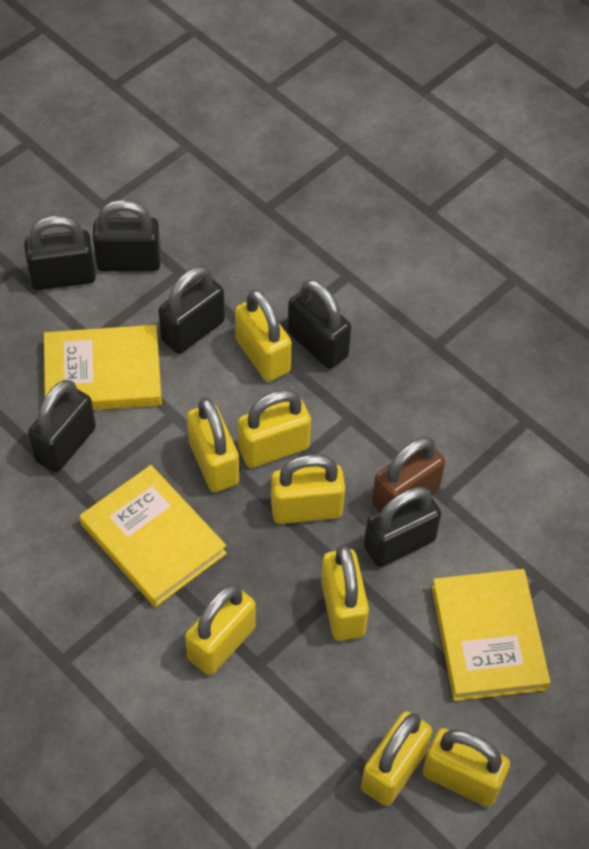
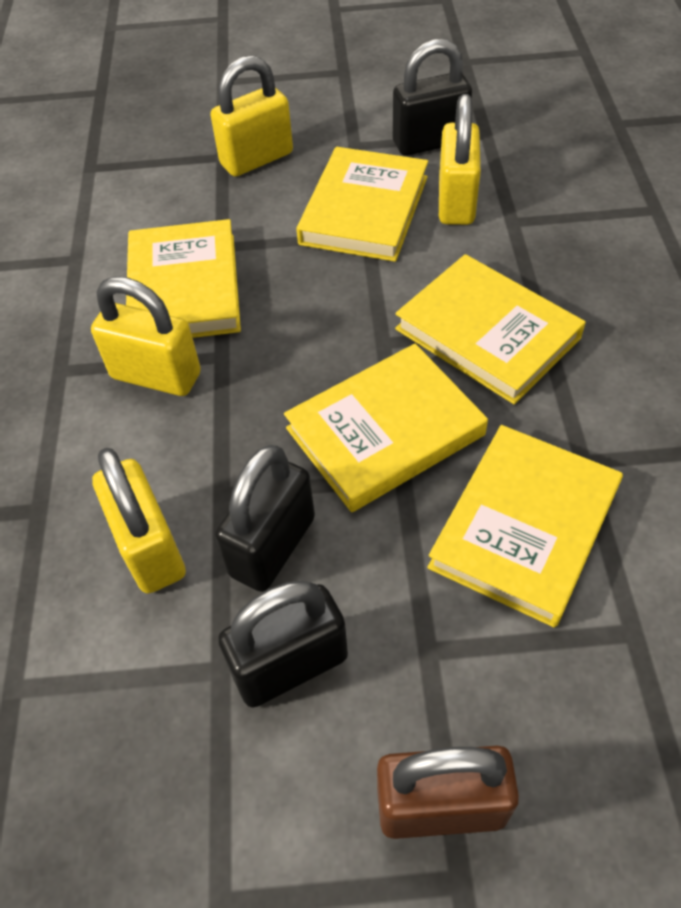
black padlock: 6 -> 3
yellow book: 3 -> 5
yellow padlock: 8 -> 4

